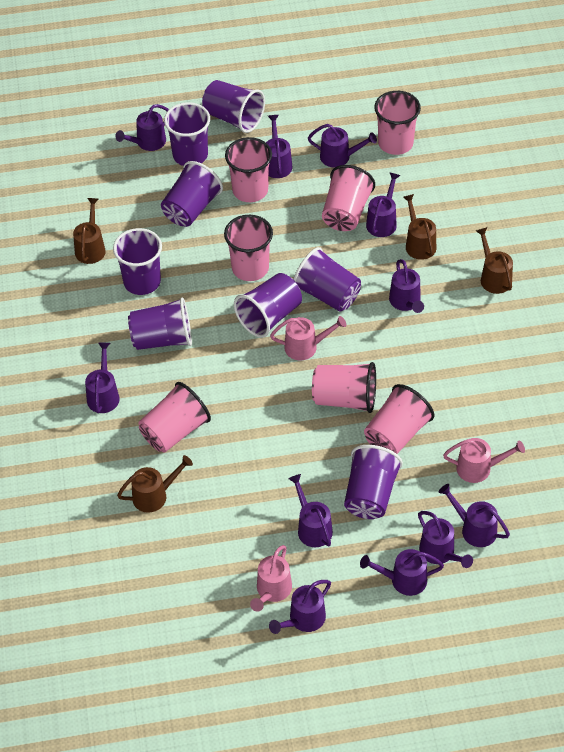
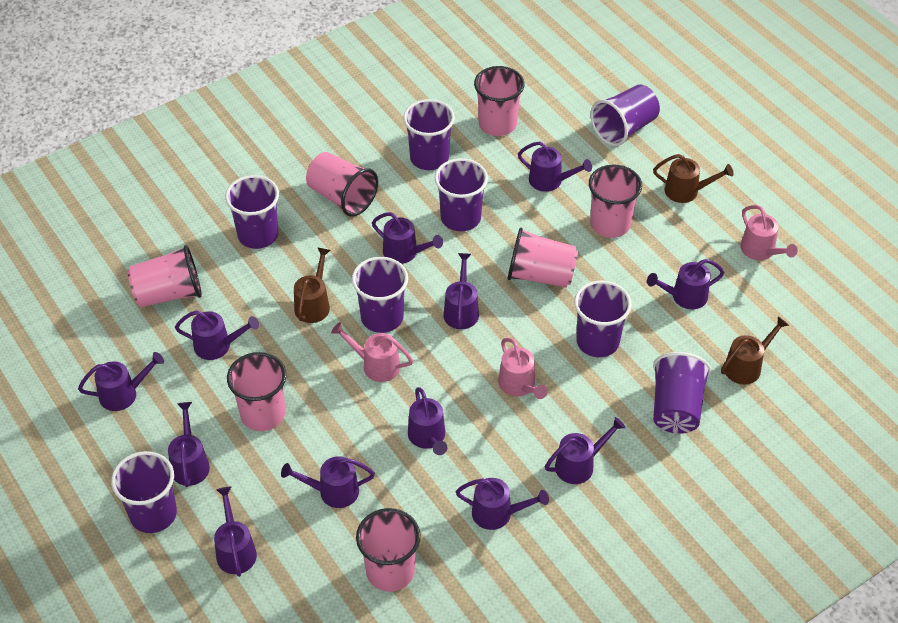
brown watering can: 4 -> 3
purple watering can: 11 -> 12

